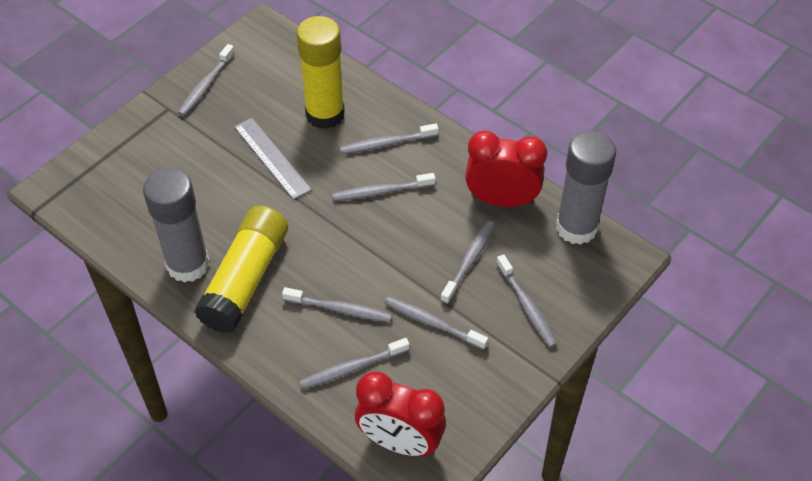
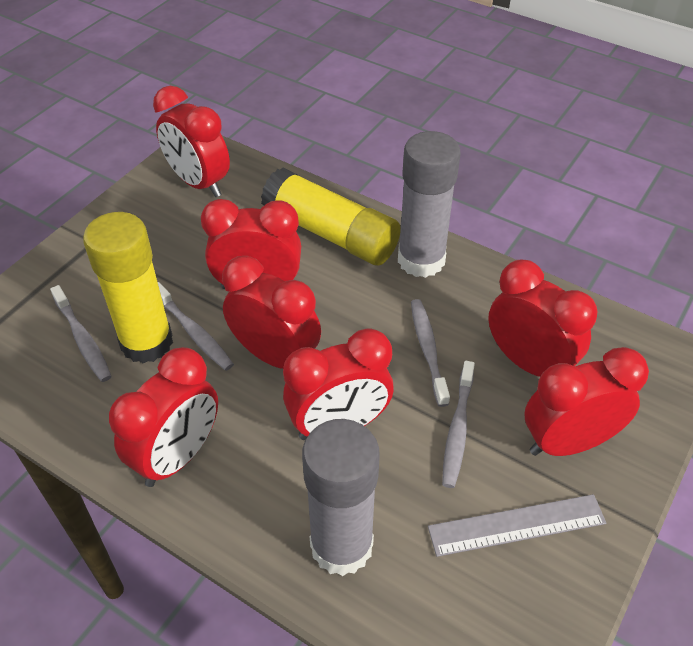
grey toothbrush: 8 -> 4
red clock: 2 -> 7

